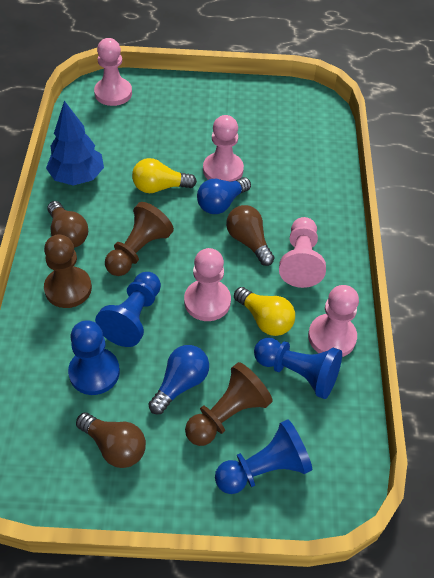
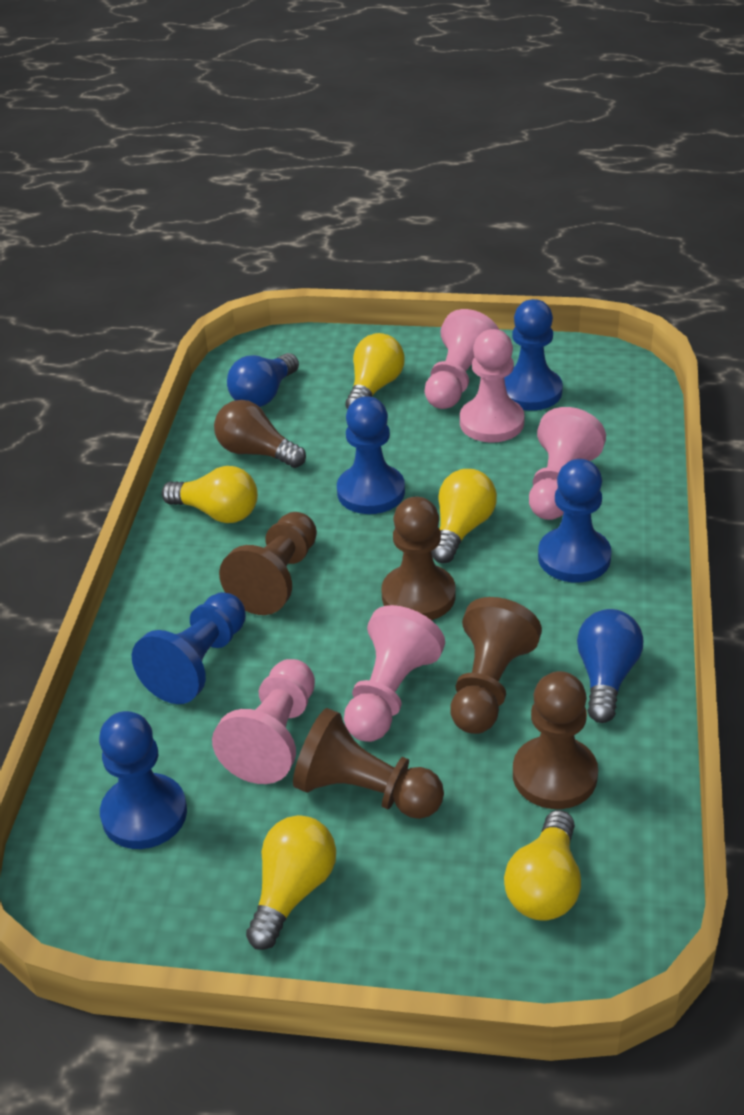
blue pawn: 4 -> 5
blue tree: 1 -> 0
brown light bulb: 3 -> 1
brown pawn: 3 -> 5
yellow light bulb: 2 -> 5

